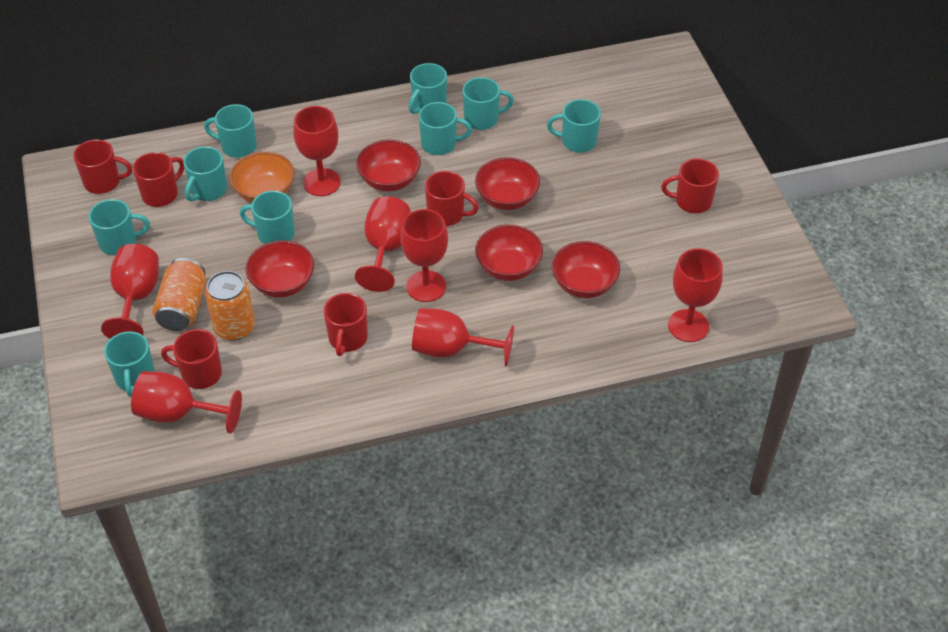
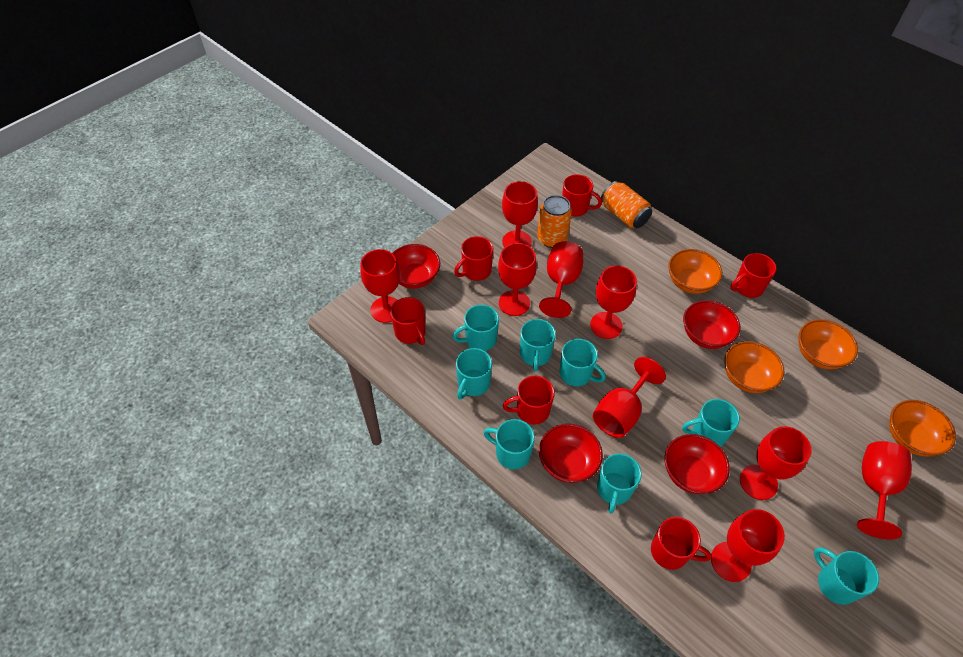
orange bowl: 1 -> 4
red bowl: 5 -> 4
red goblet: 7 -> 9
turquoise mug: 9 -> 8

